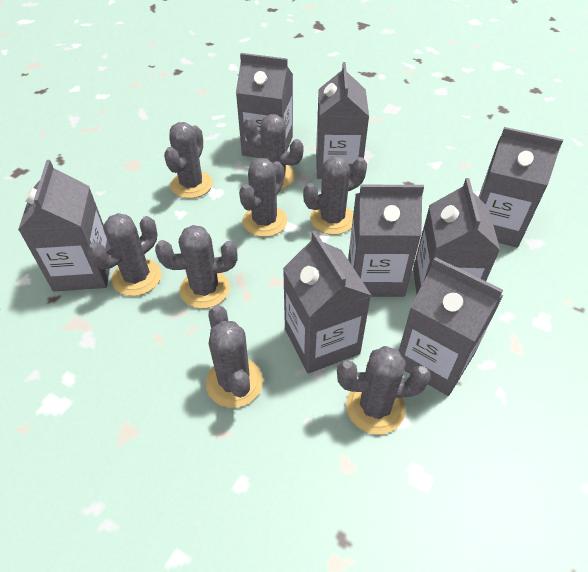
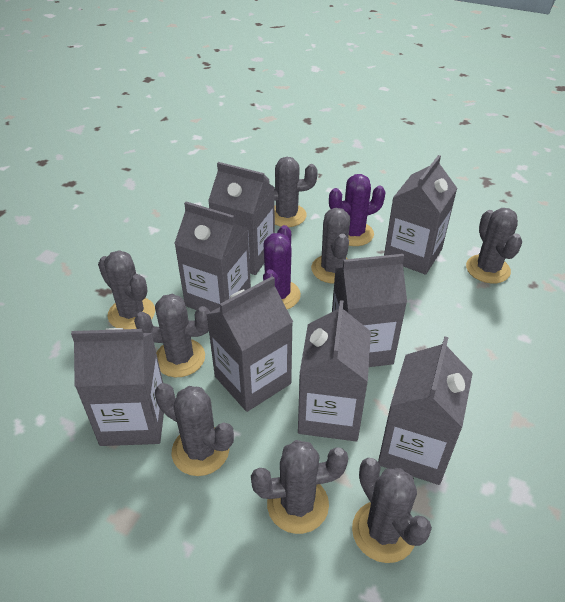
purple cactus: 0 -> 2

